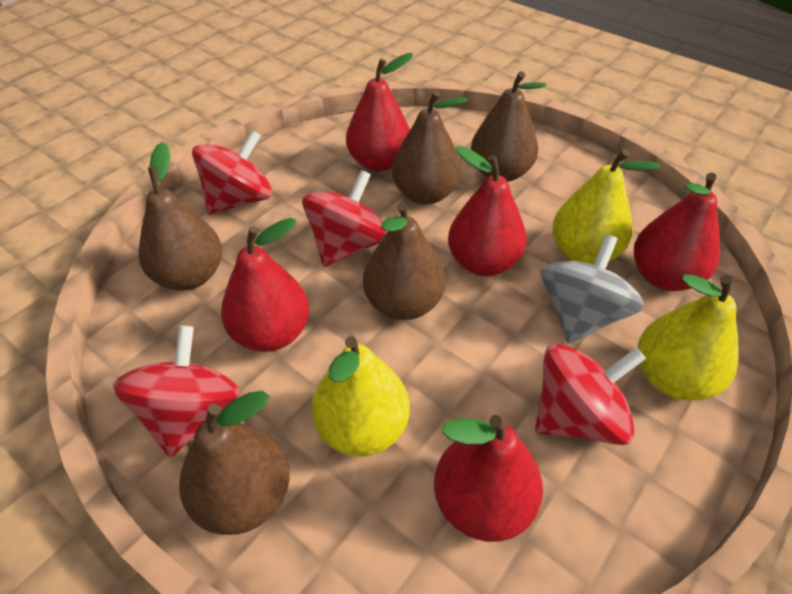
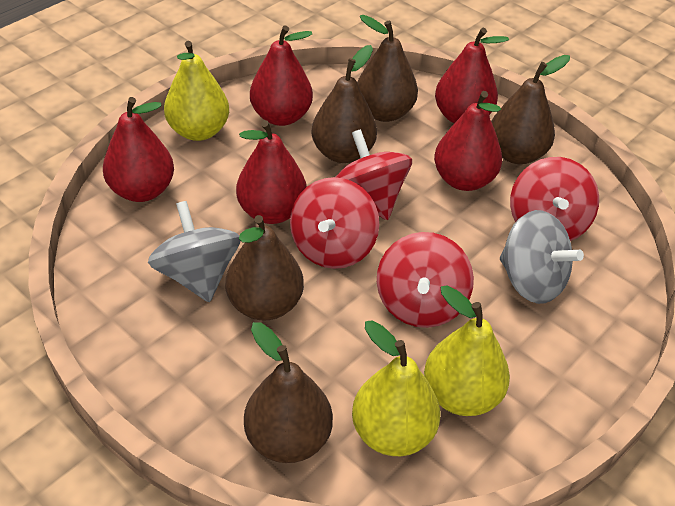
grey spinning top: 1 -> 2

